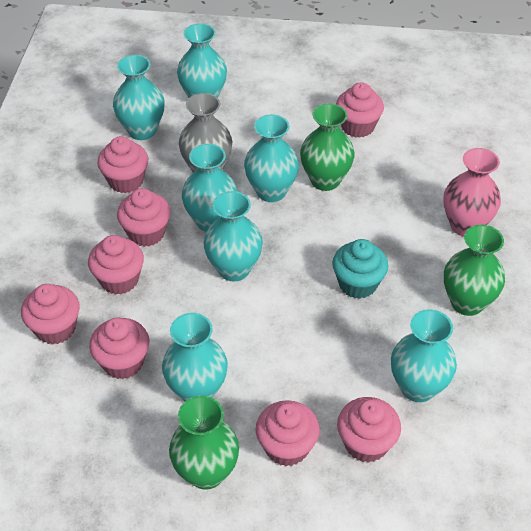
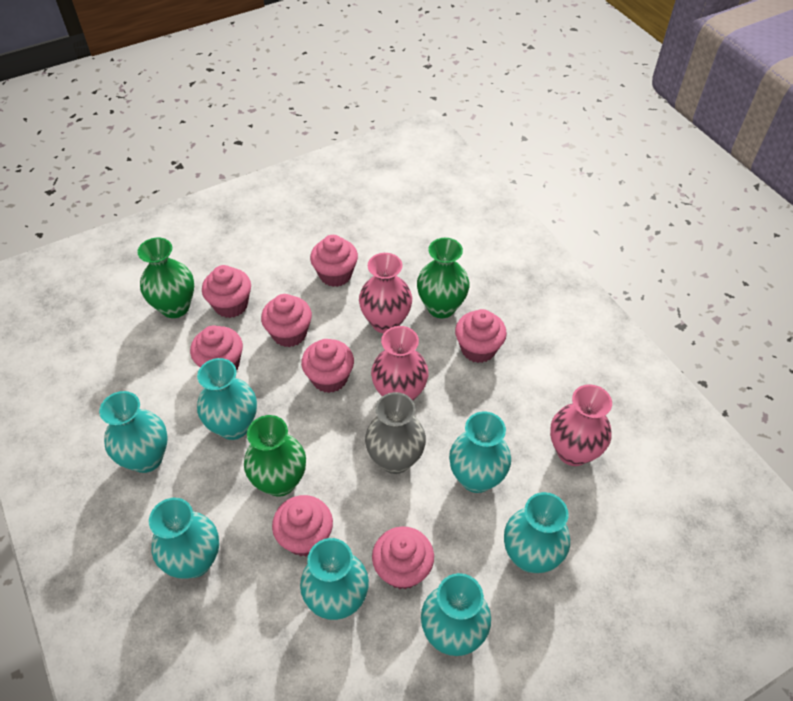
pink vase: 1 -> 3
turquoise cupcake: 1 -> 0

